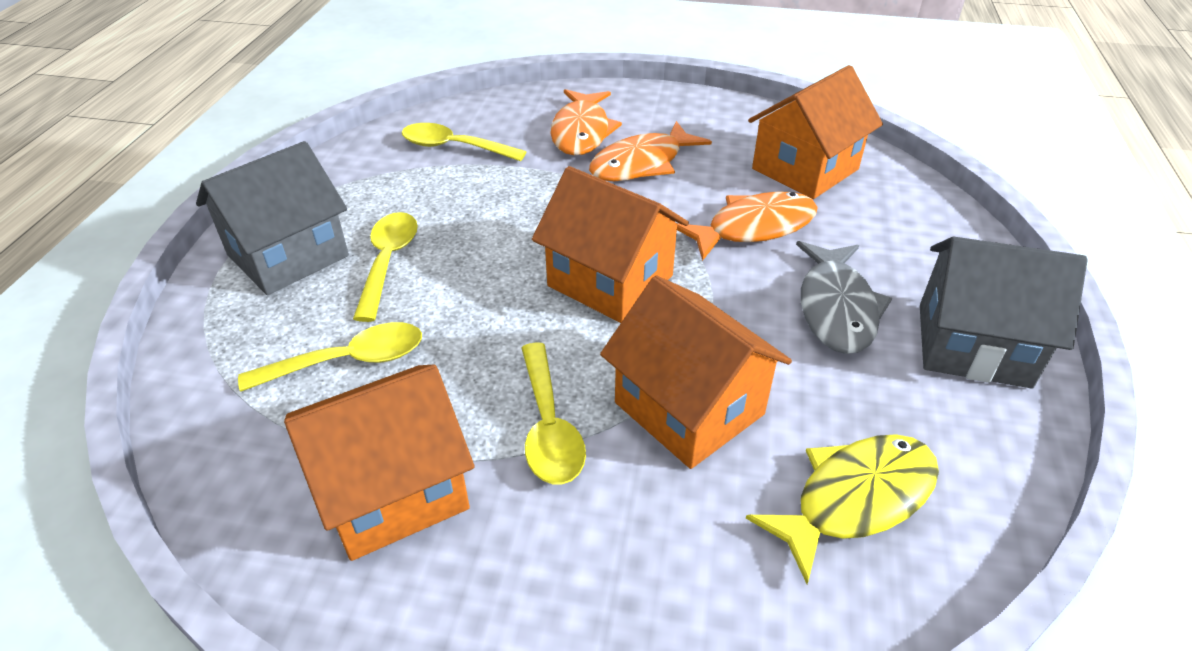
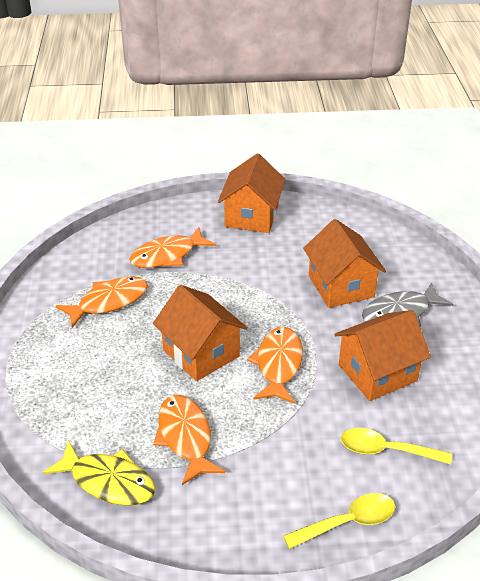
grey house: 2 -> 0
orange fish: 3 -> 4
yellow spoon: 4 -> 2

